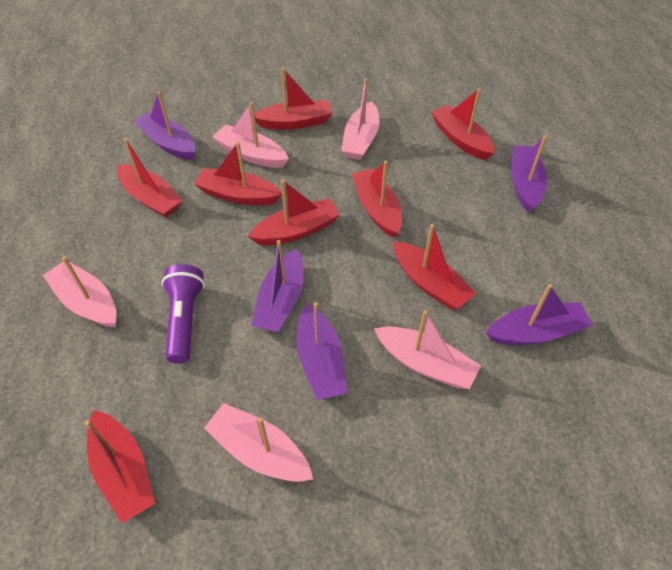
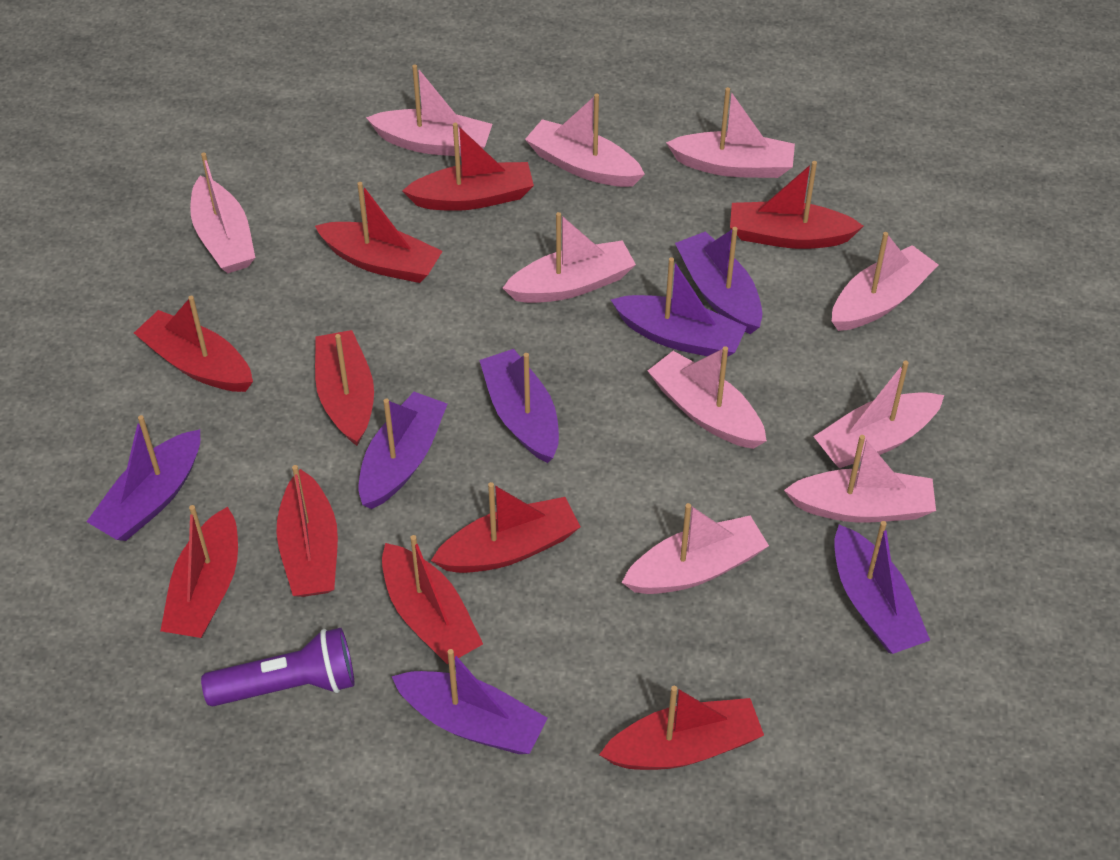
pink boat: 5 -> 10
purple boat: 5 -> 7
red boat: 8 -> 10

